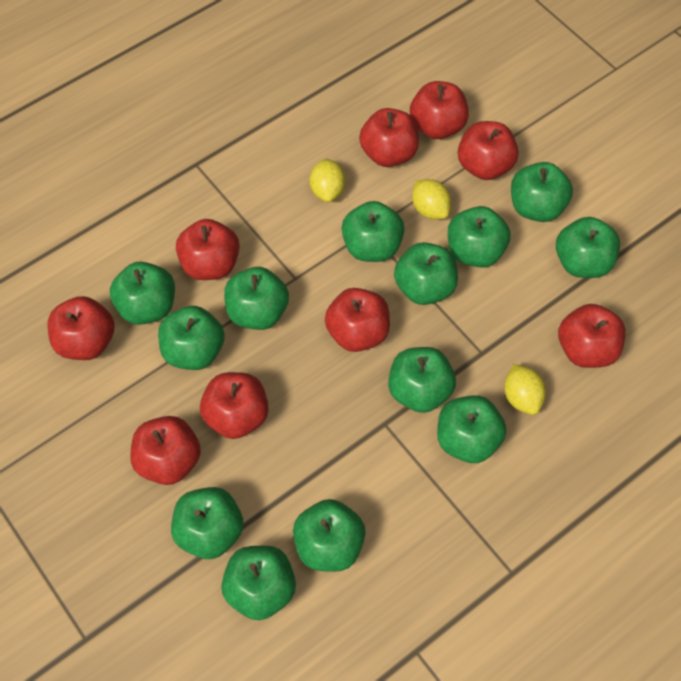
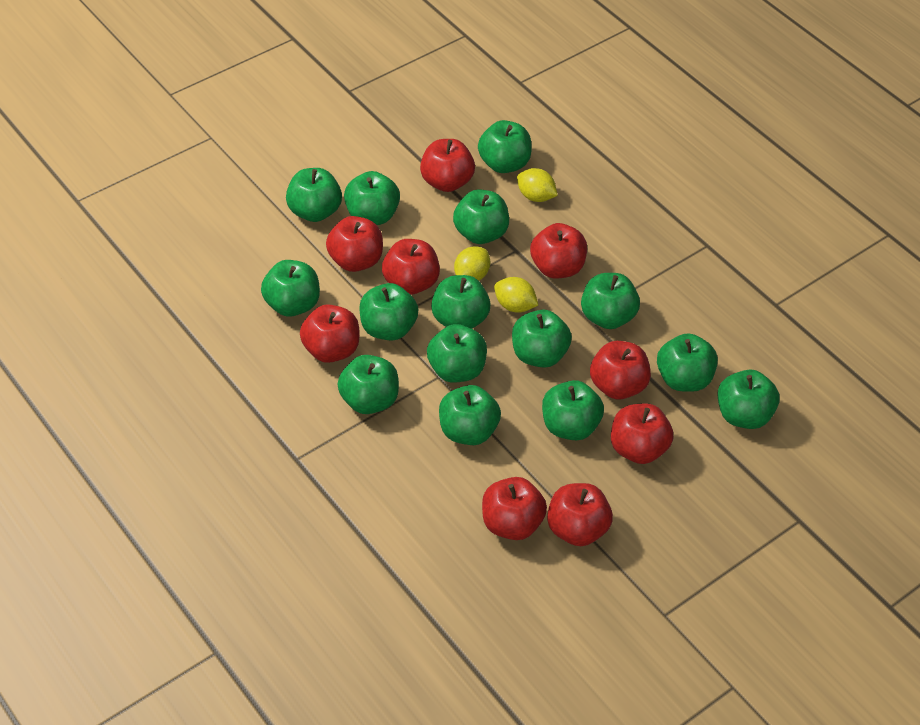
green apple: 13 -> 15

